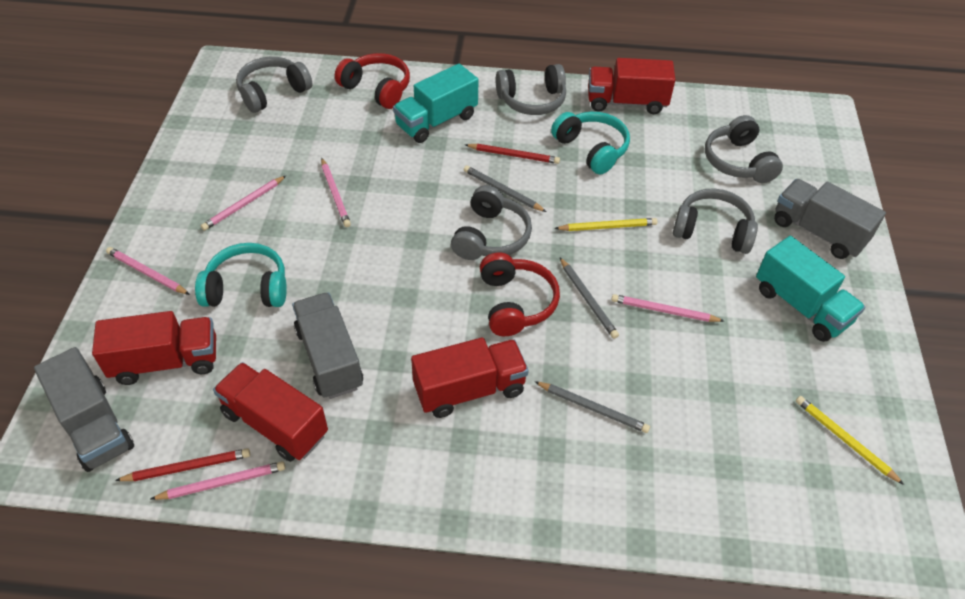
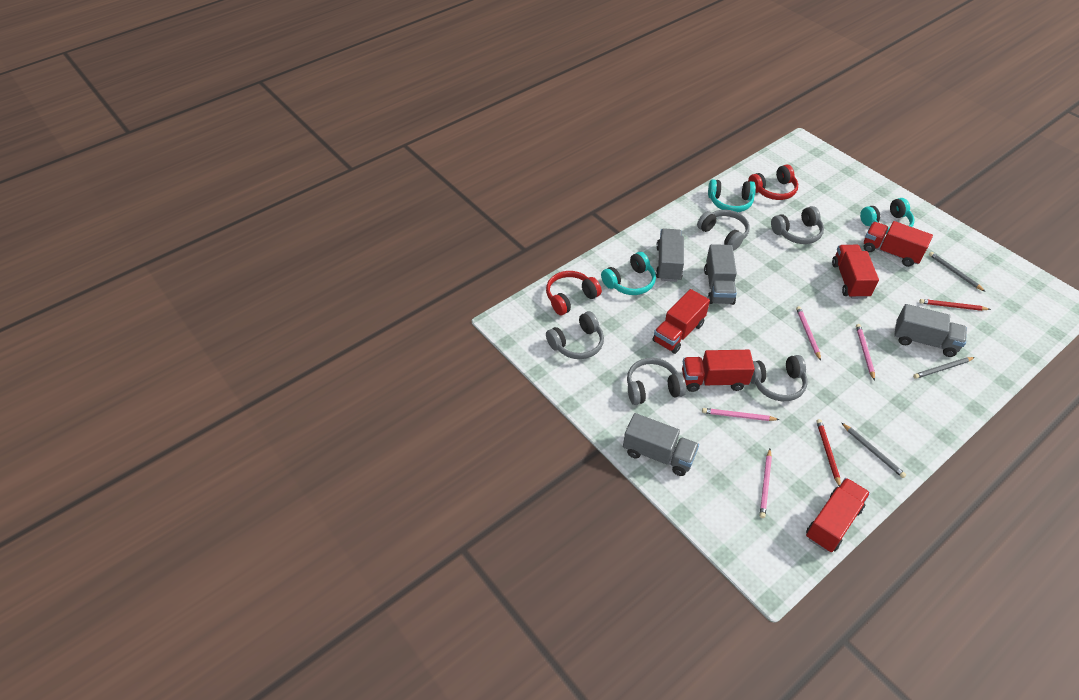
grey truck: 3 -> 4
pink pencil: 5 -> 4
red truck: 4 -> 5
turquoise headphones: 2 -> 3
turquoise truck: 2 -> 0
yellow pencil: 2 -> 0

